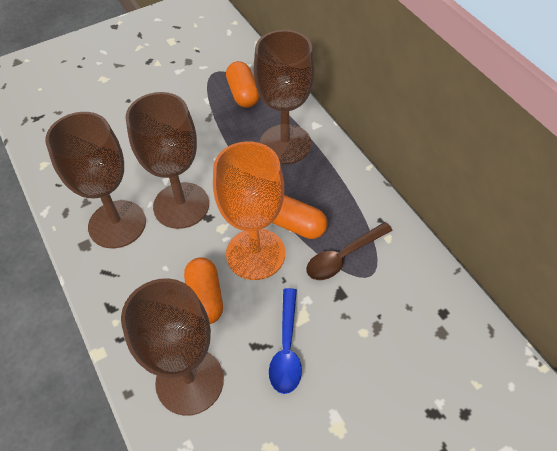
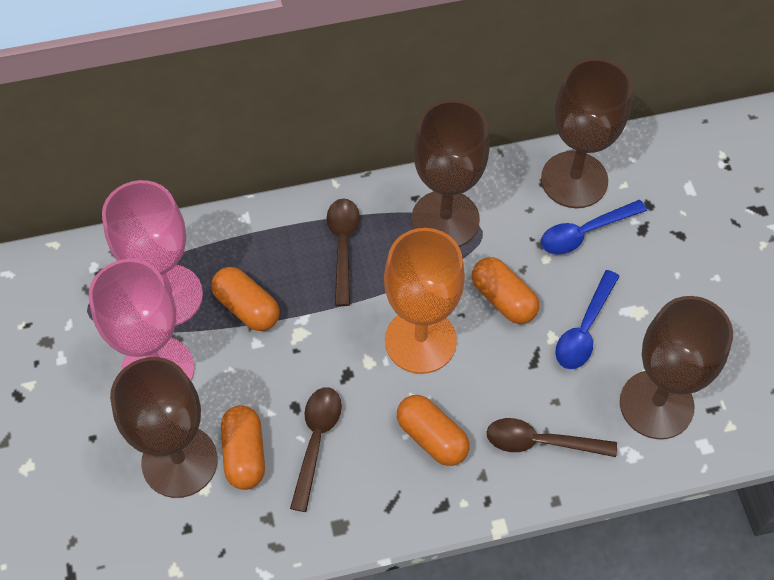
blue spoon: 1 -> 2
brown spoon: 1 -> 3
orange capsule: 3 -> 4
pink goblet: 0 -> 2

